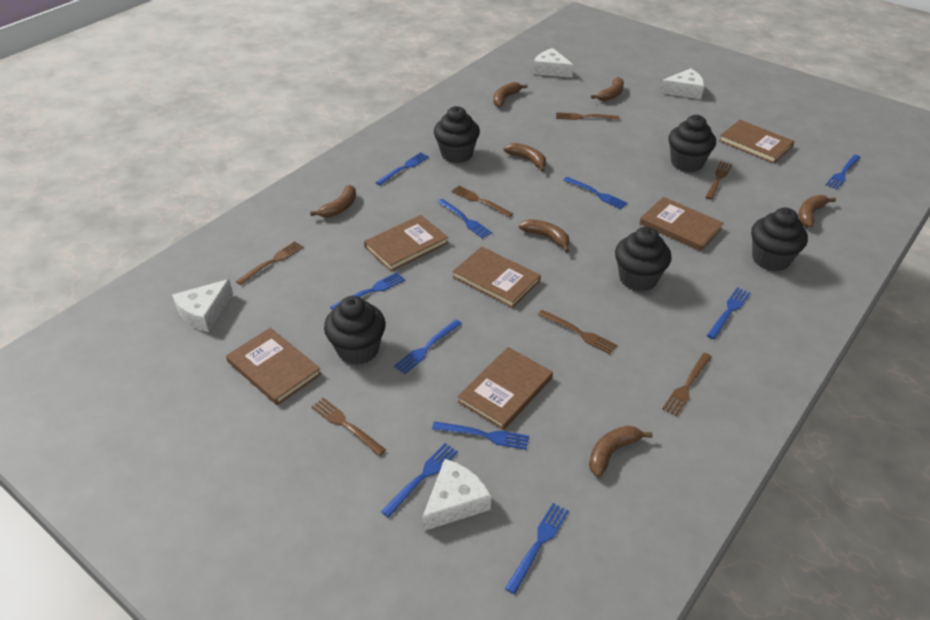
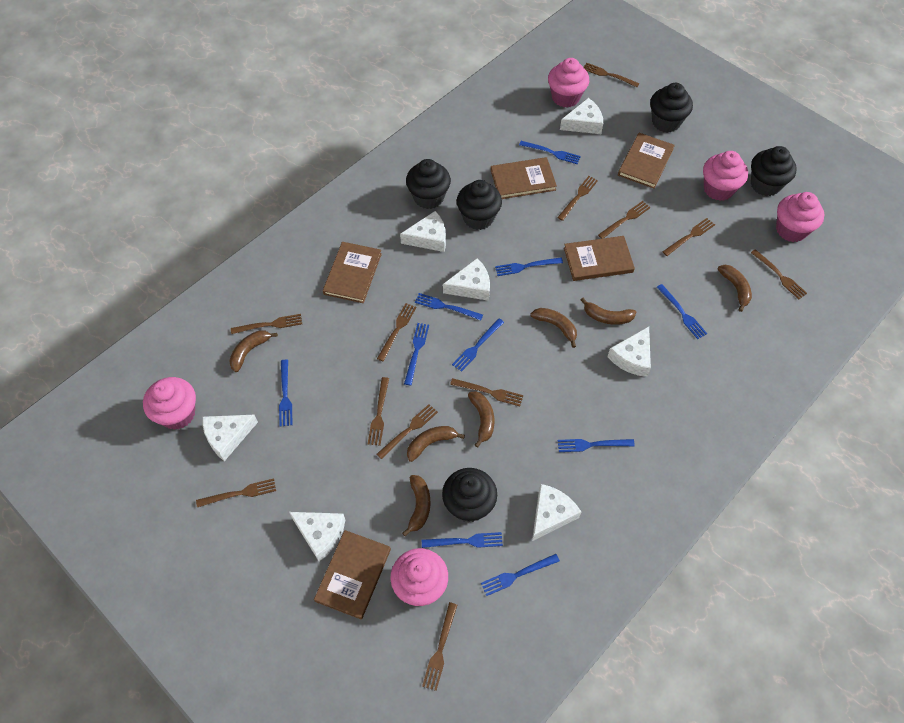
brown book: 6 -> 5
brown fork: 7 -> 12
pink cupcake: 0 -> 5
white cheese: 4 -> 7

